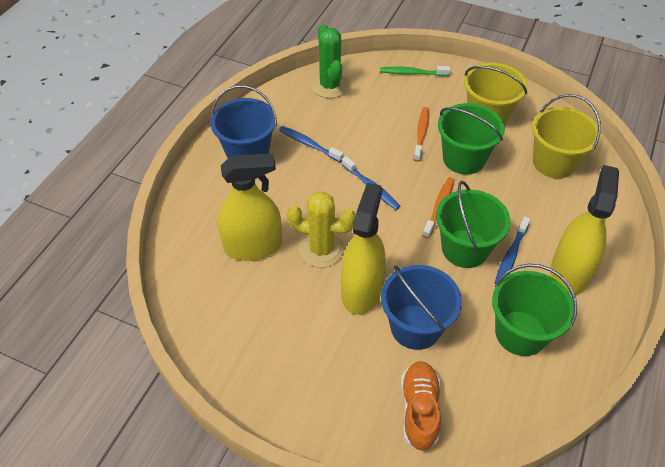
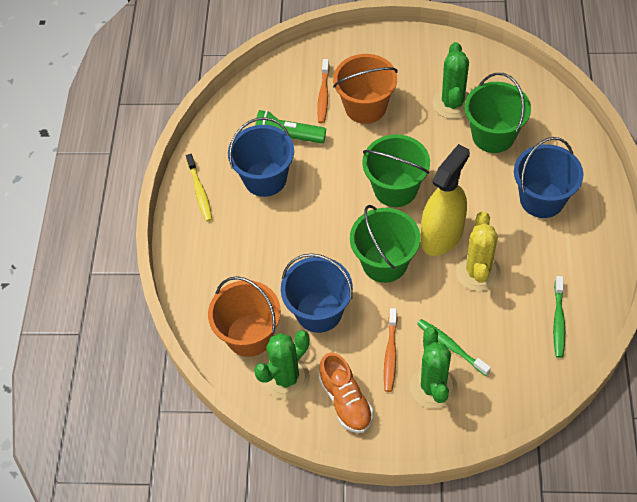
blue bucket: 2 -> 3
blue toothbrush: 3 -> 0
green cactus: 1 -> 3
green flashlight: 0 -> 1
green toothbrush: 1 -> 2
orange bucket: 0 -> 2
yellow bucket: 2 -> 0
yellow spray bottle: 3 -> 1
yellow toothbrush: 0 -> 1

